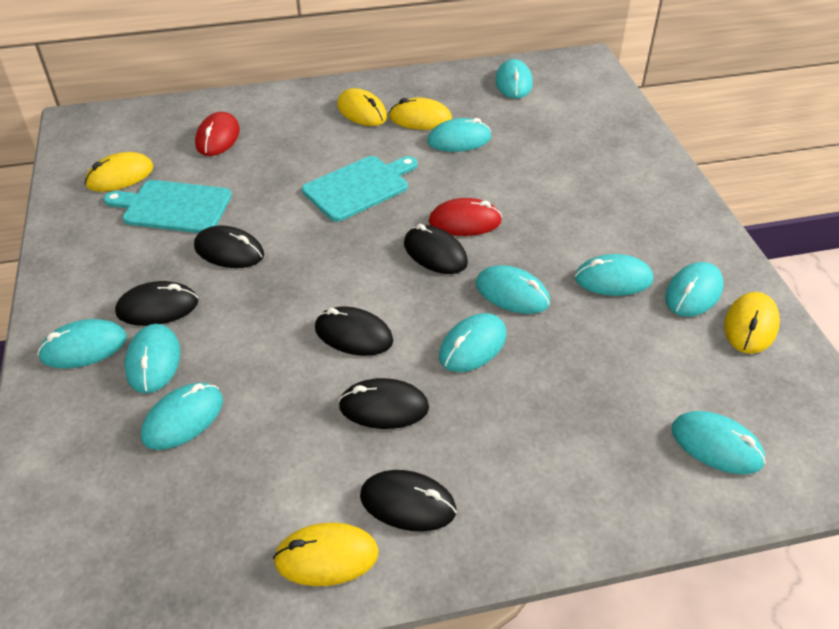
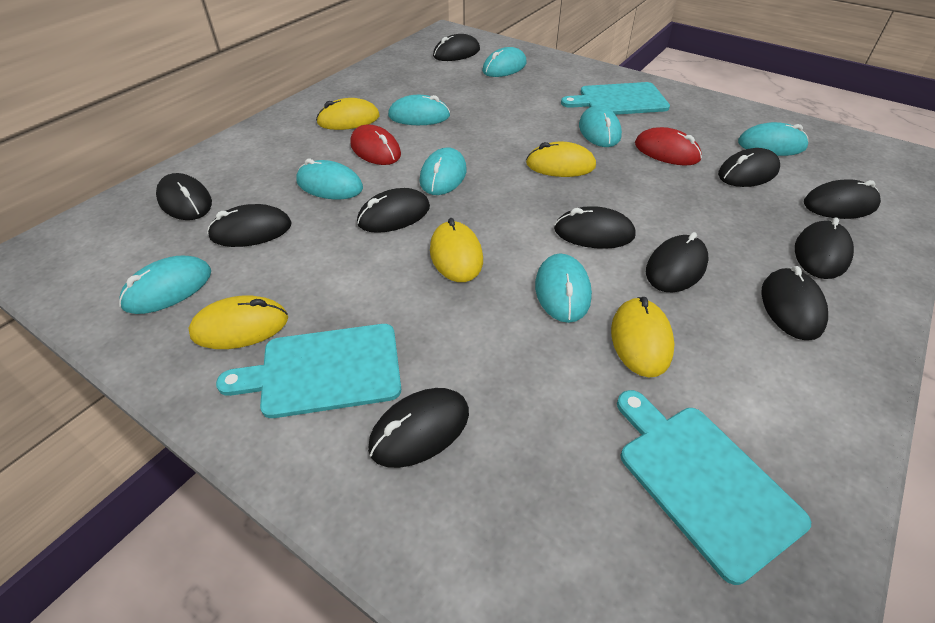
black mouse: 6 -> 11
turquoise cutting board: 2 -> 3
turquoise mouse: 10 -> 8

